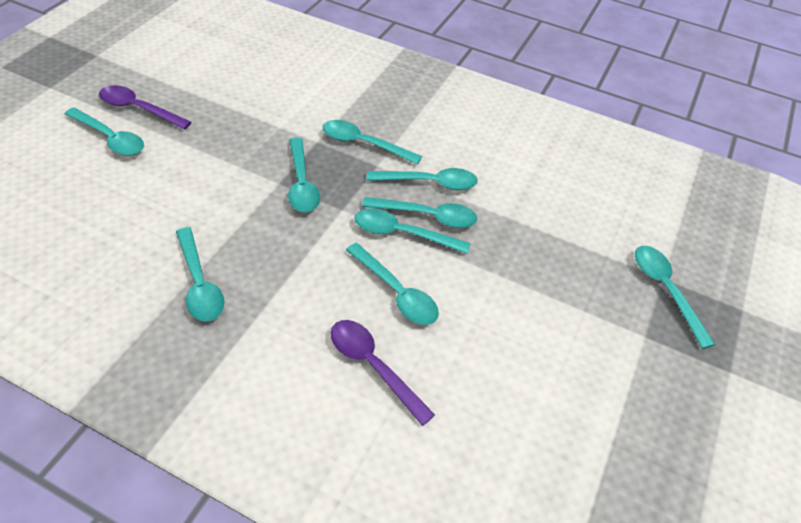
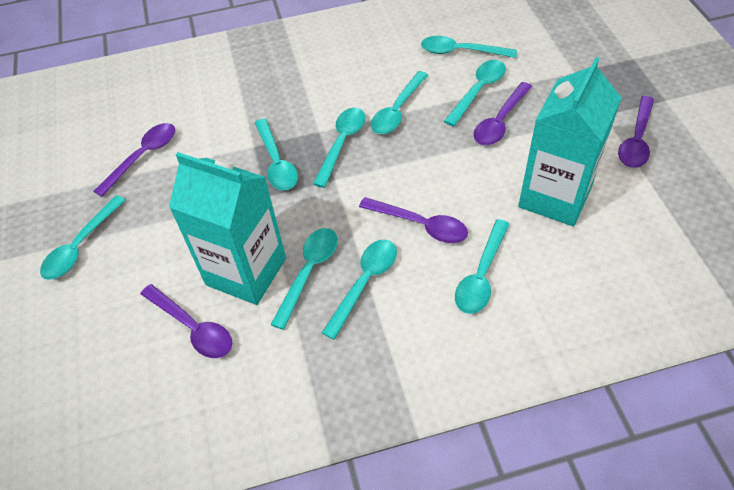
purple spoon: 2 -> 5
turquoise carton: 0 -> 2

